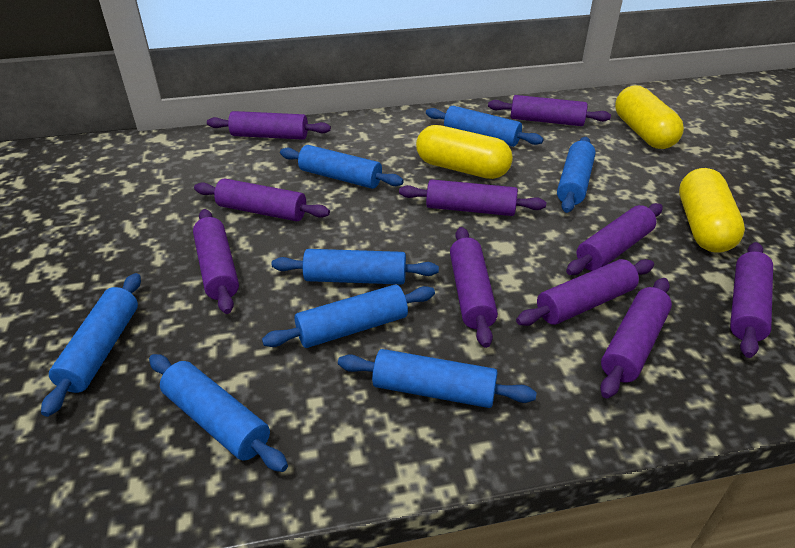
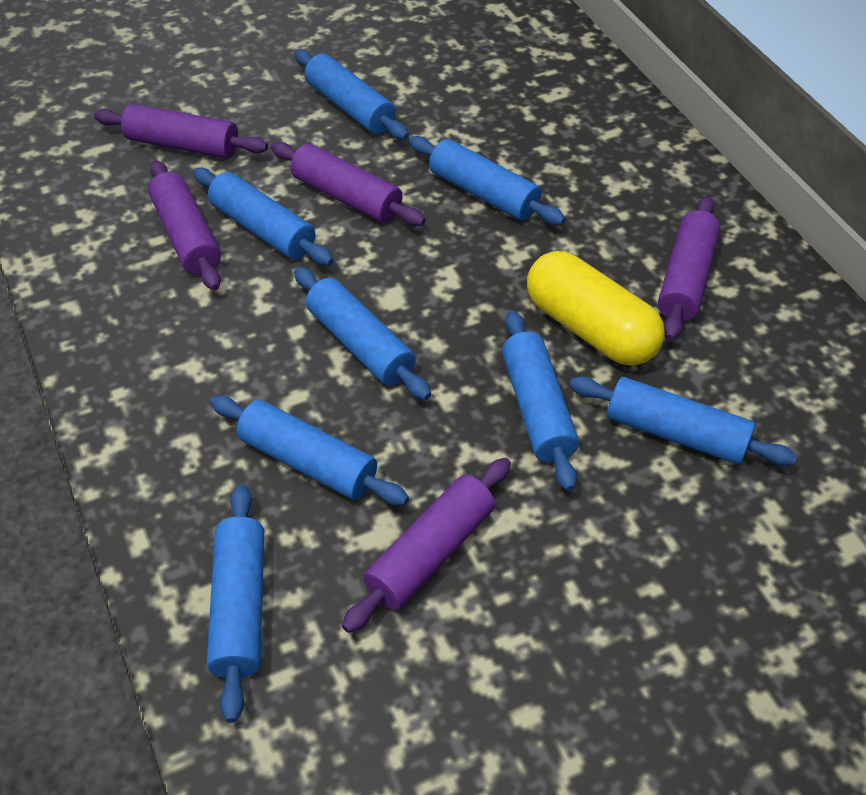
purple rolling pin: 10 -> 5
yellow capsule: 3 -> 1

